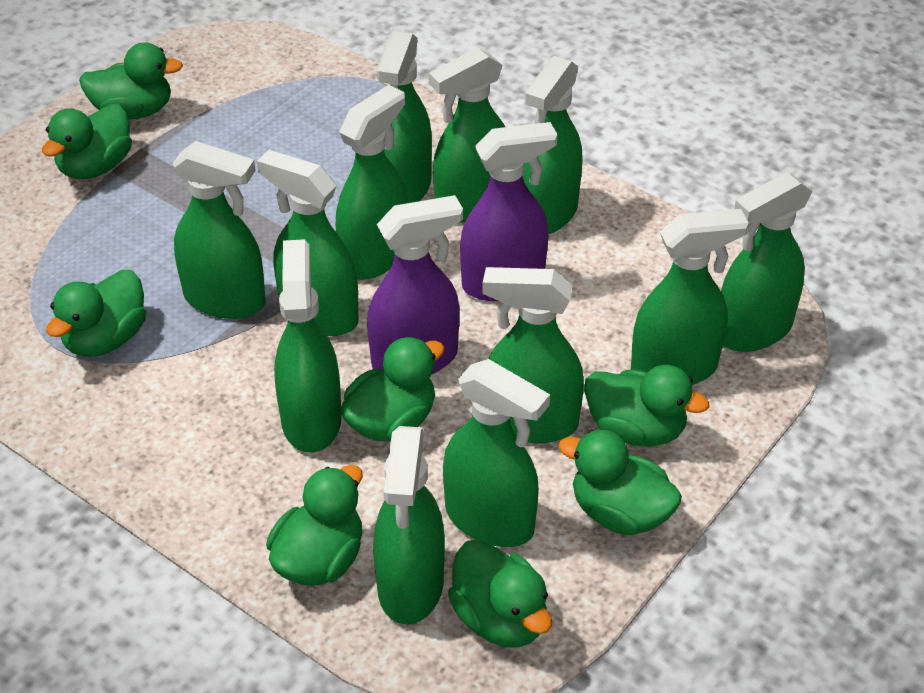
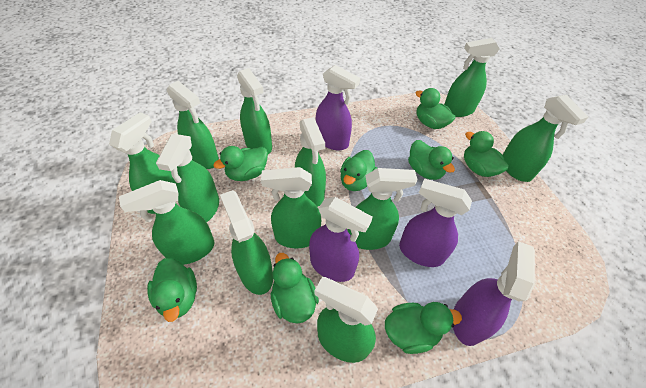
purple spray bottle: 2 -> 4

